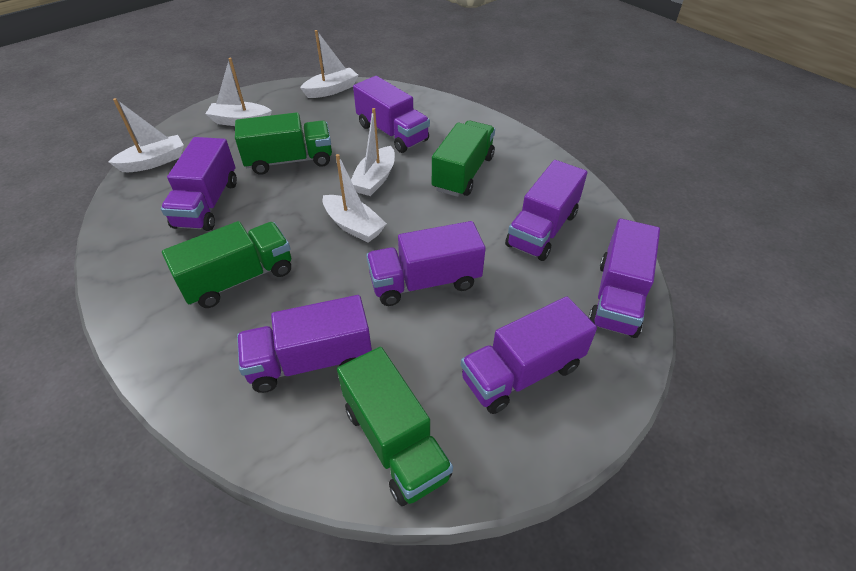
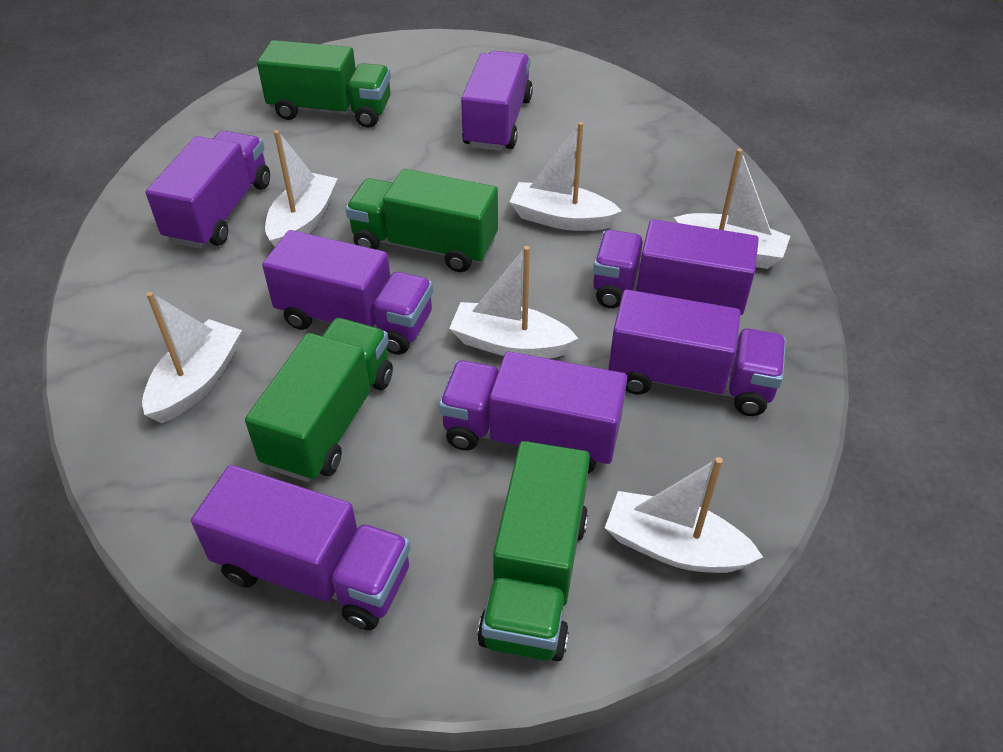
white boat: 5 -> 6

